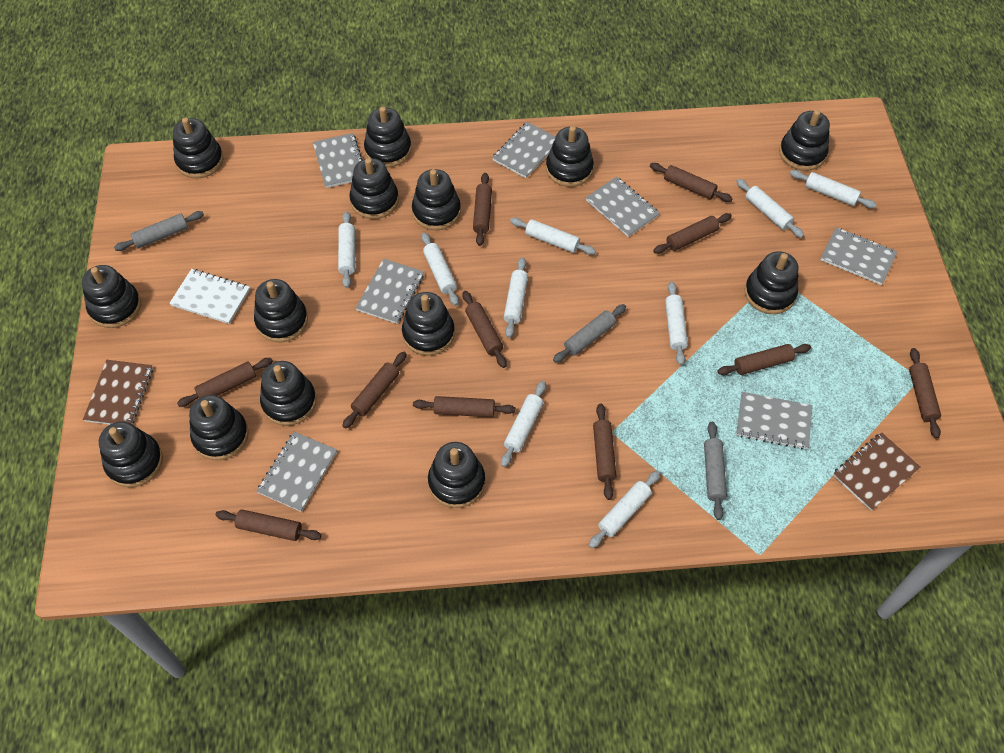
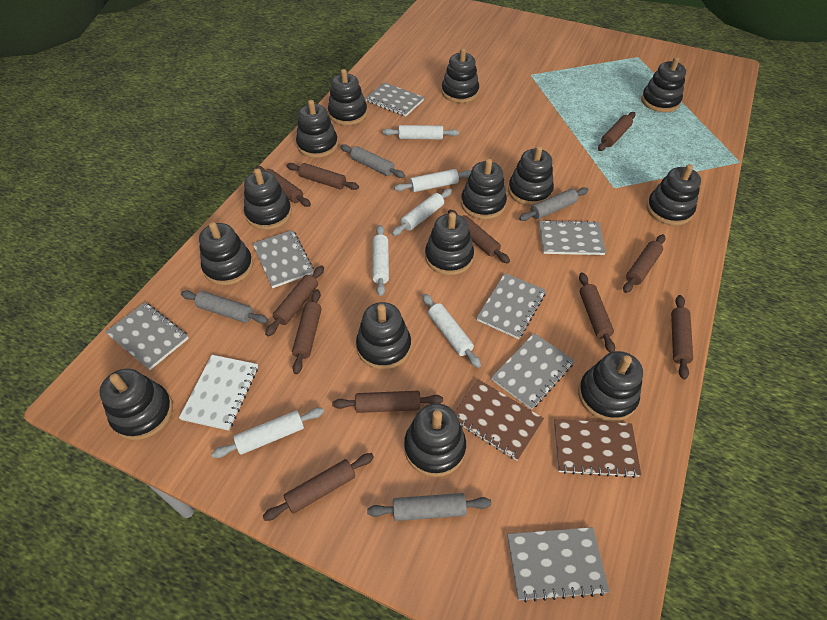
grey rolling pin: 3 -> 4
white rolling pin: 9 -> 6

